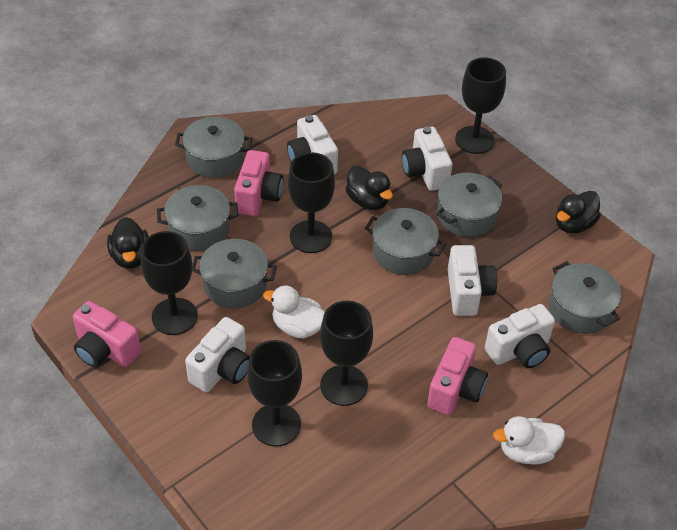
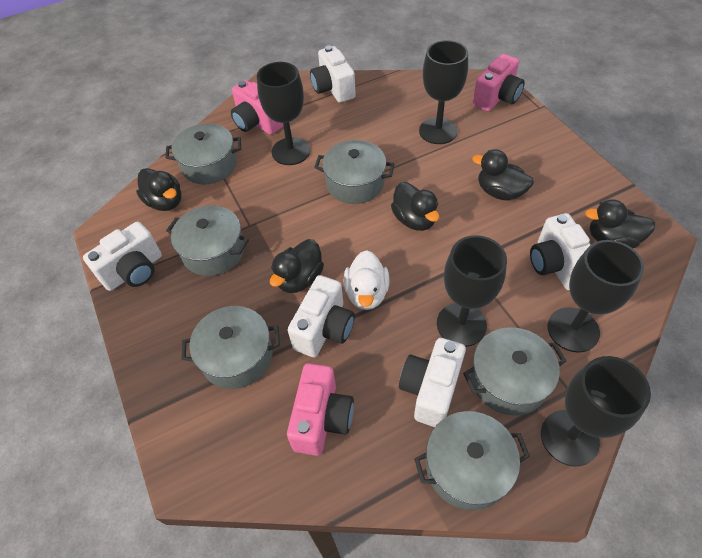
black duck: 3 -> 5
white duck: 2 -> 1

